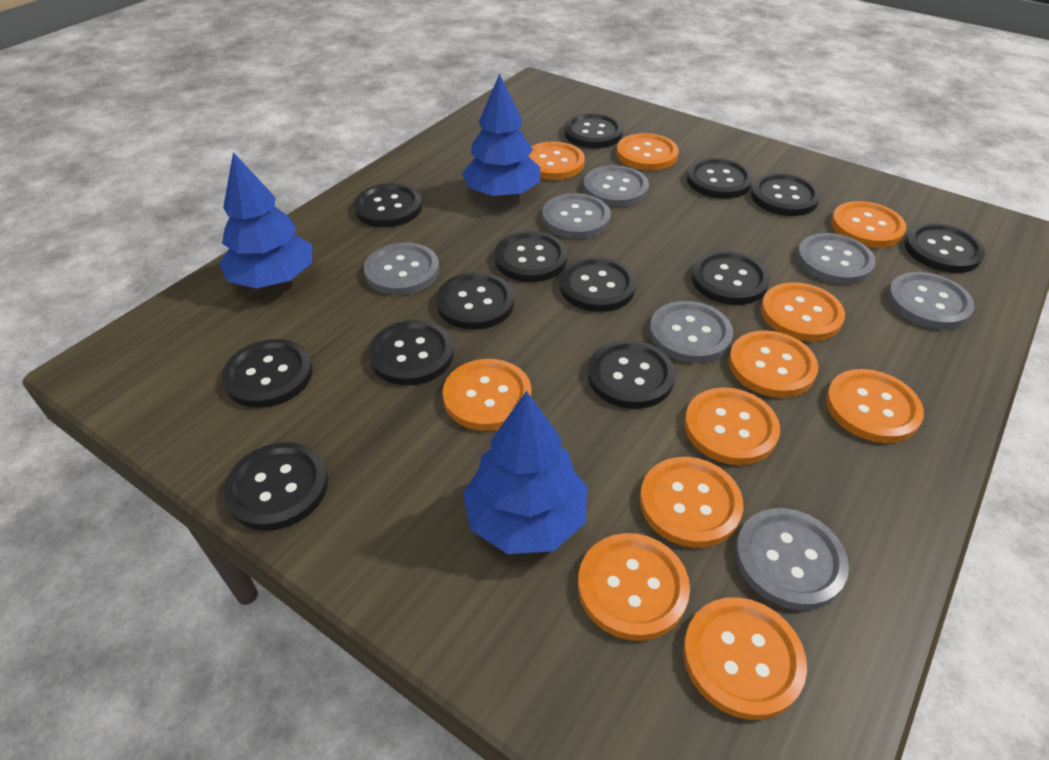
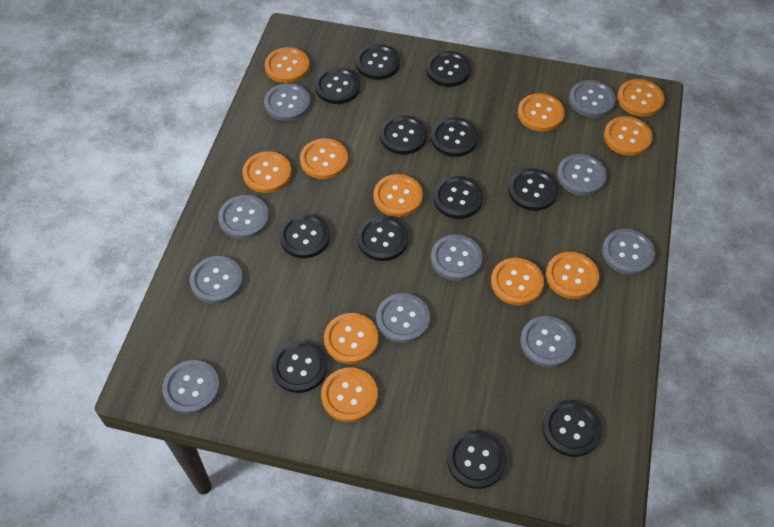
black button: 13 -> 12
blue tree: 3 -> 0
grey button: 7 -> 10

